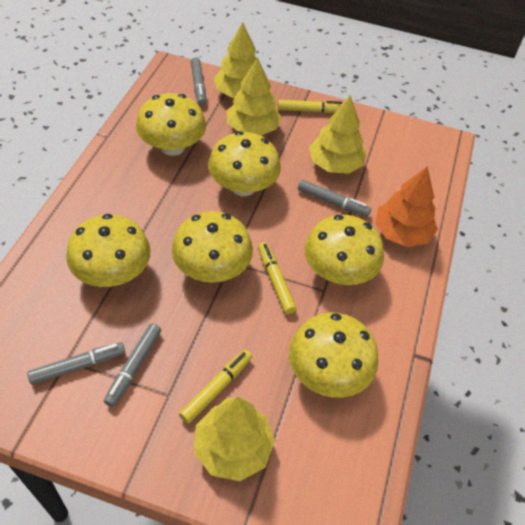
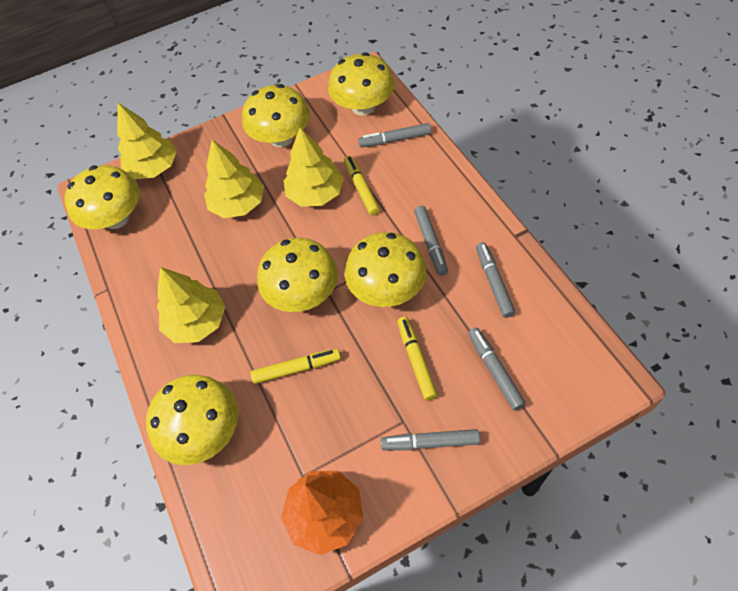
grey marker: 4 -> 5

